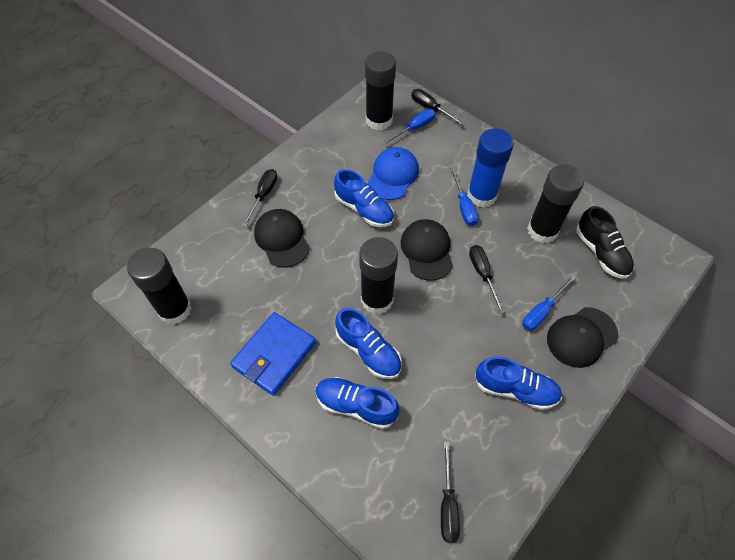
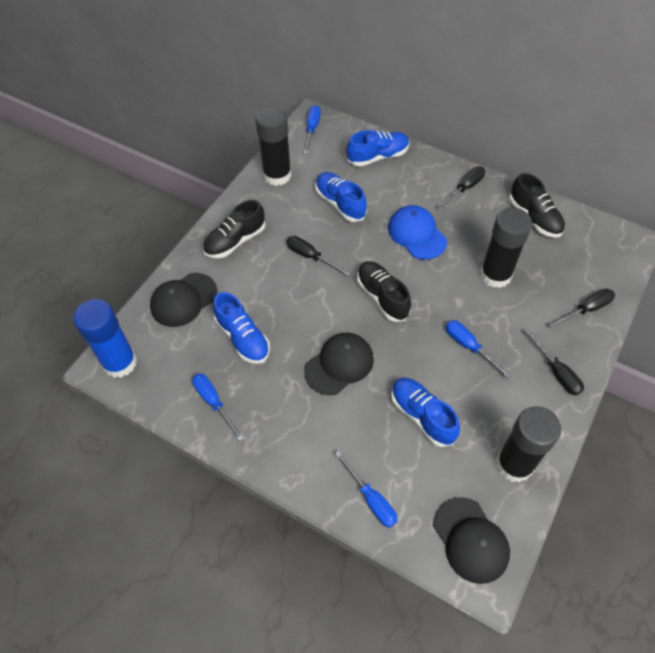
black glue stick: 4 -> 3
black shoe: 1 -> 3
blue screwdriver: 3 -> 4
blue wallet: 1 -> 0

